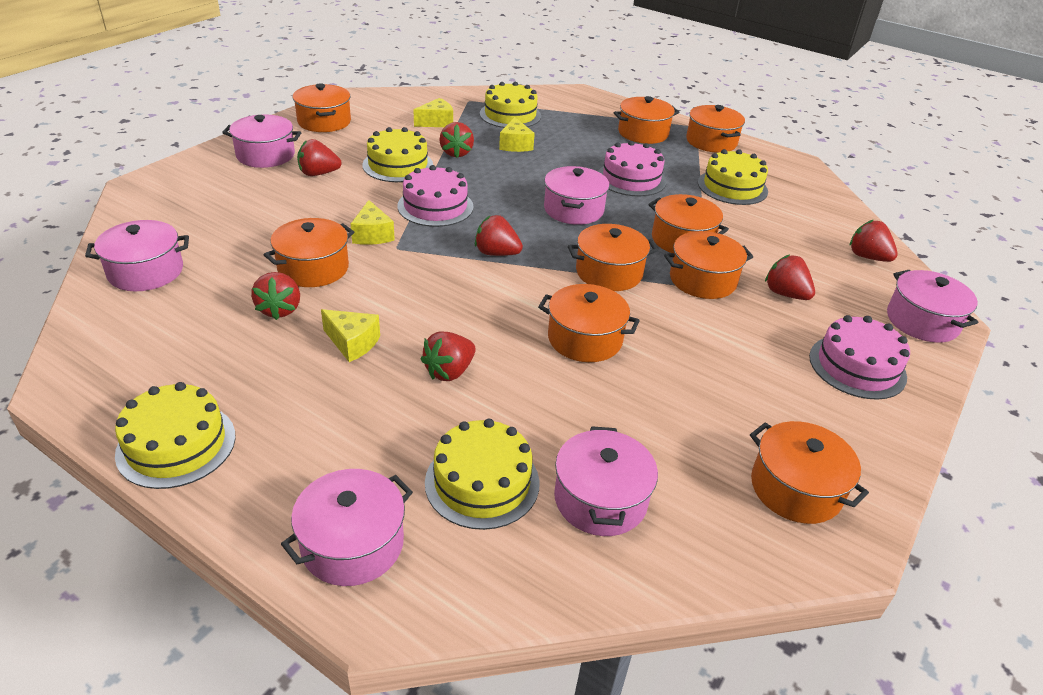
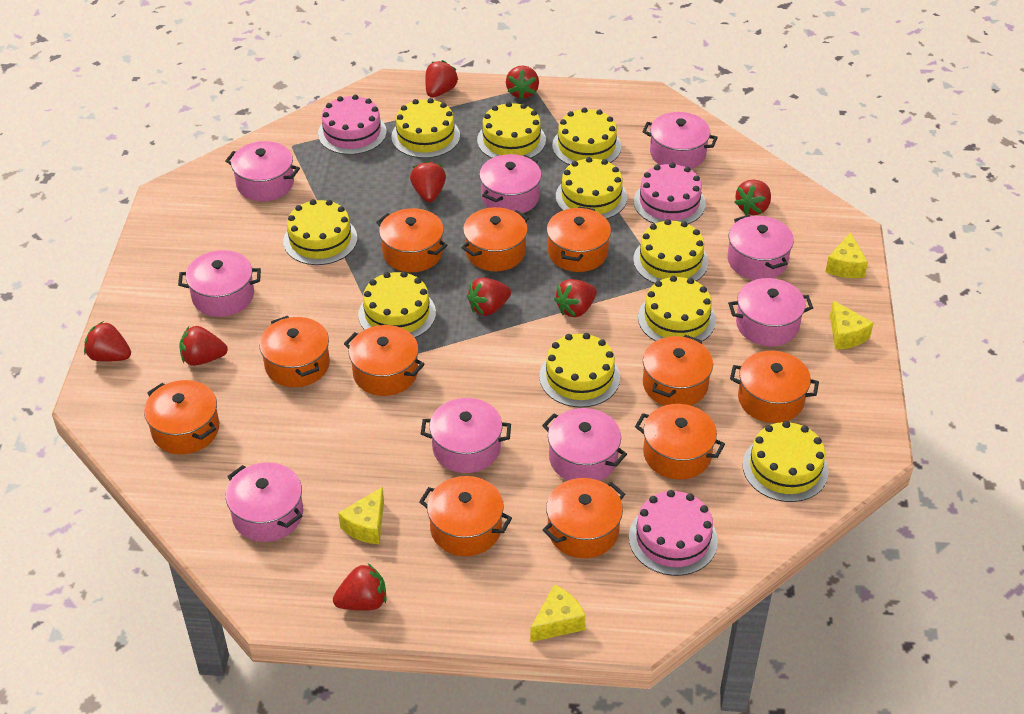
orange pot: 9 -> 11
pink pot: 6 -> 9
red strawberry: 7 -> 9
yellow cake: 5 -> 10

